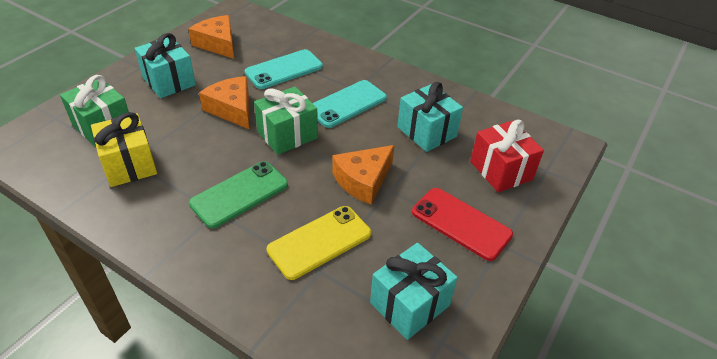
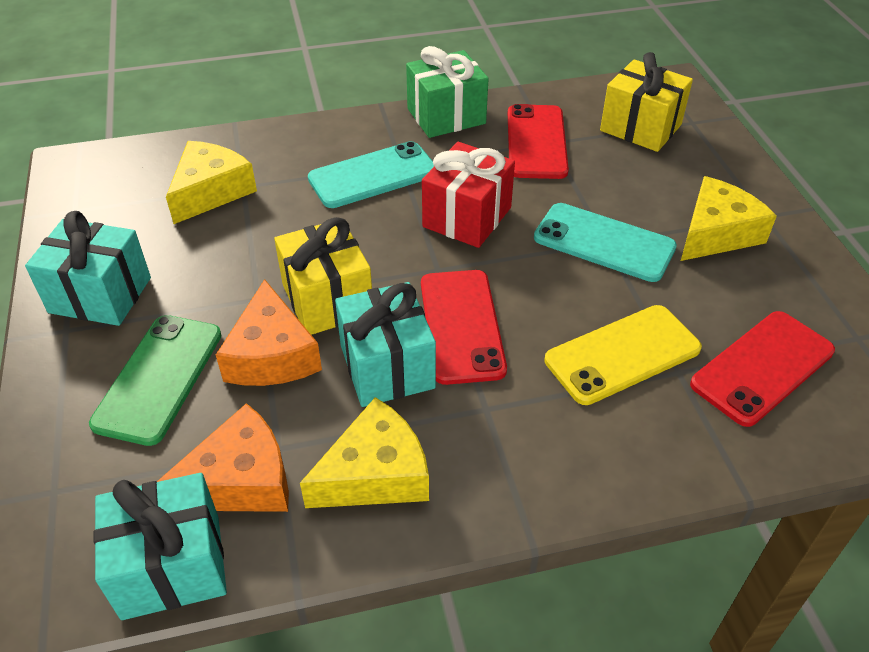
green gift: 2 -> 1
orange cheese: 3 -> 2
red phone: 1 -> 3
yellow cheese: 0 -> 3
yellow gift: 1 -> 2

